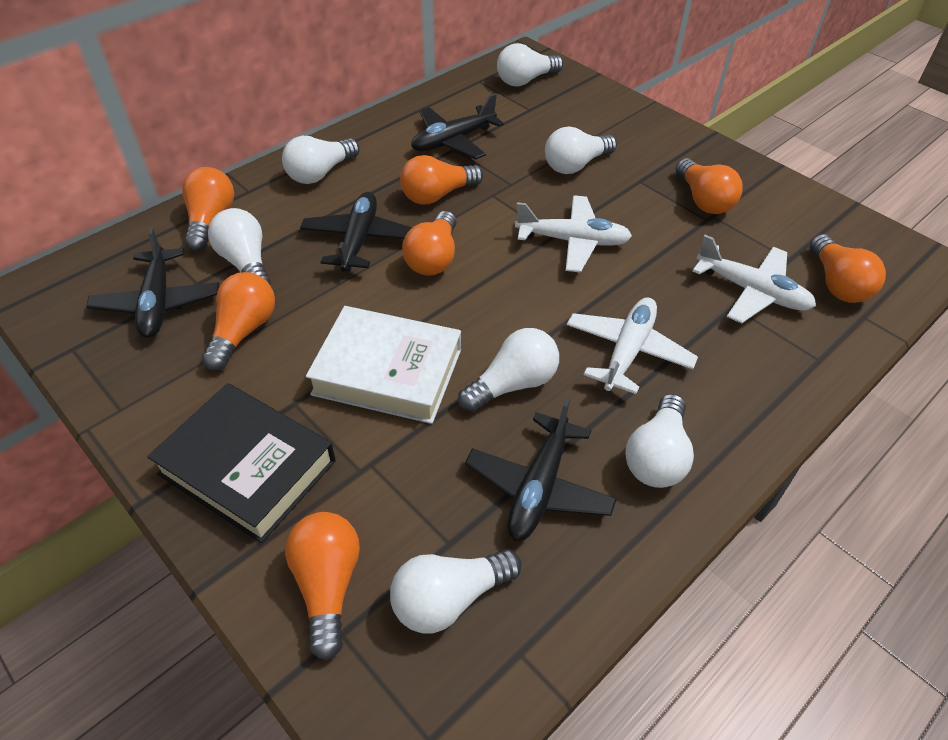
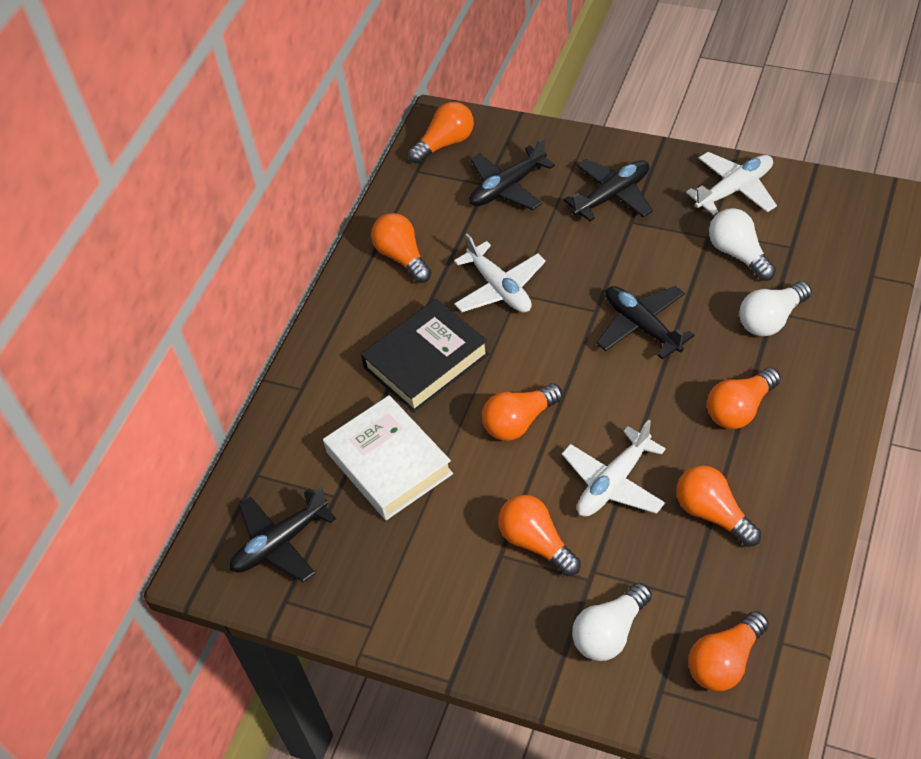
white light bulb: 7 -> 3

